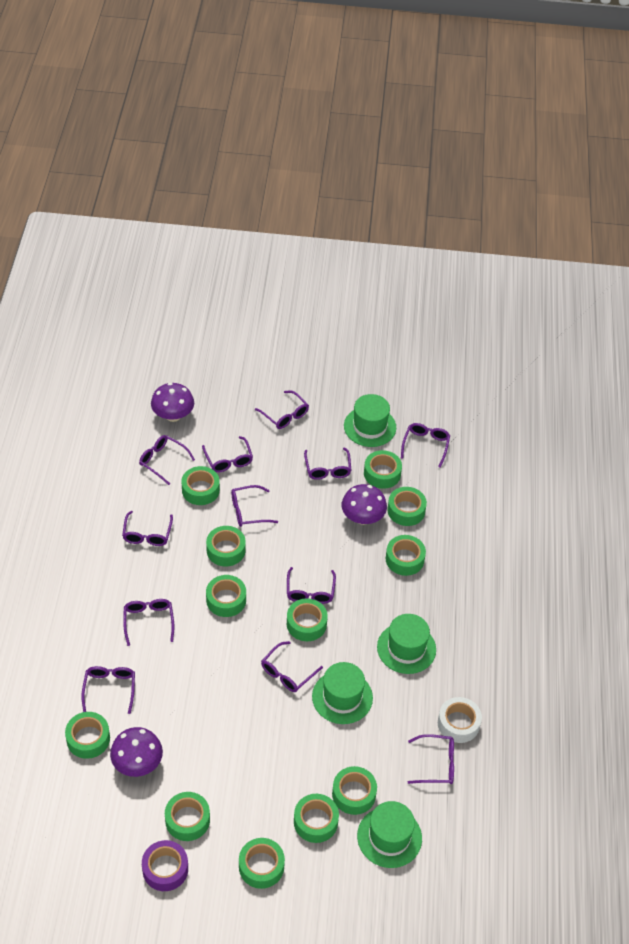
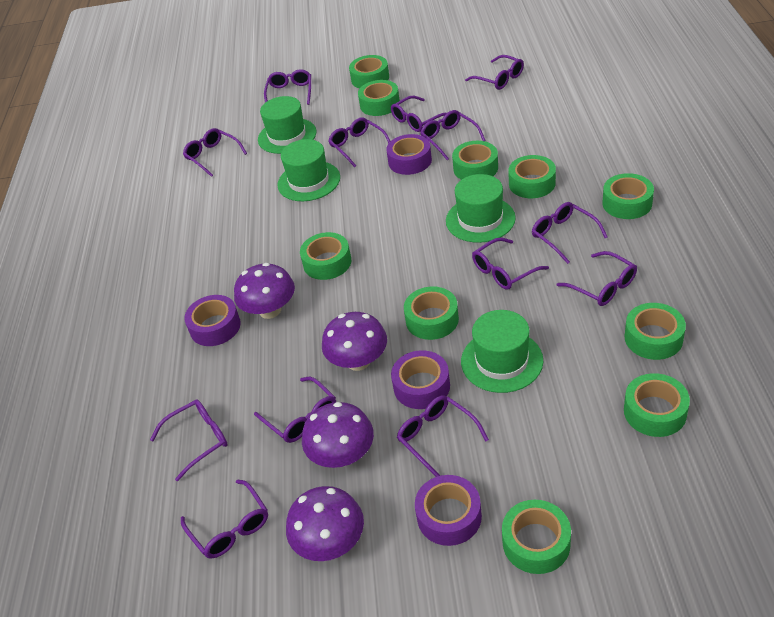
green tape: 12 -> 10
purple glasses: 12 -> 13
purple mushroom: 3 -> 4
purple tape: 1 -> 4
white tape: 1 -> 0

